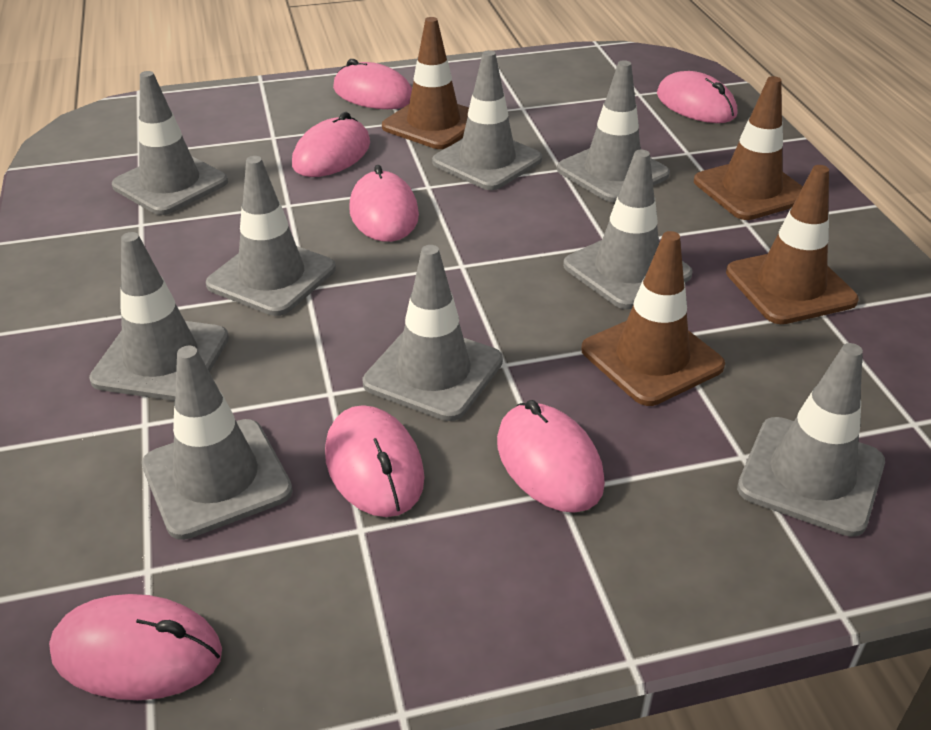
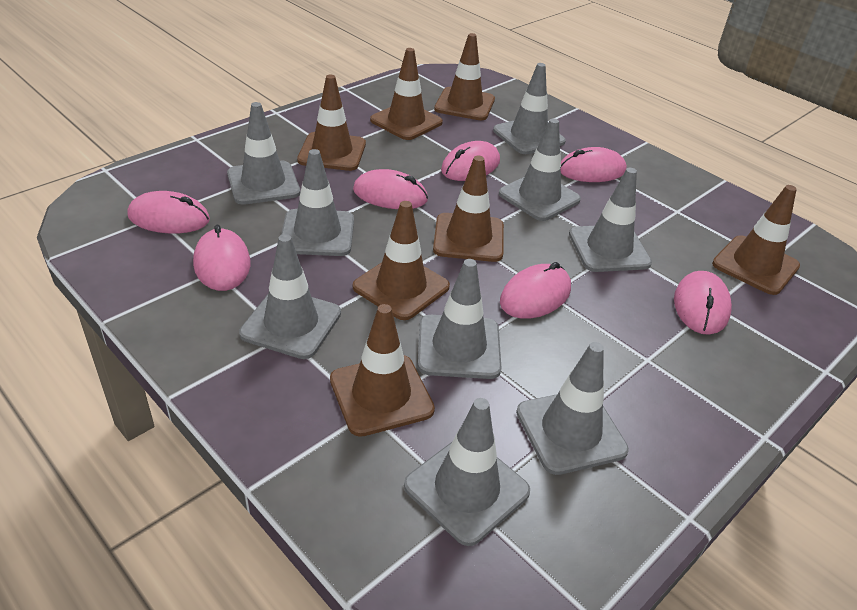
brown traffic cone: 4 -> 7

